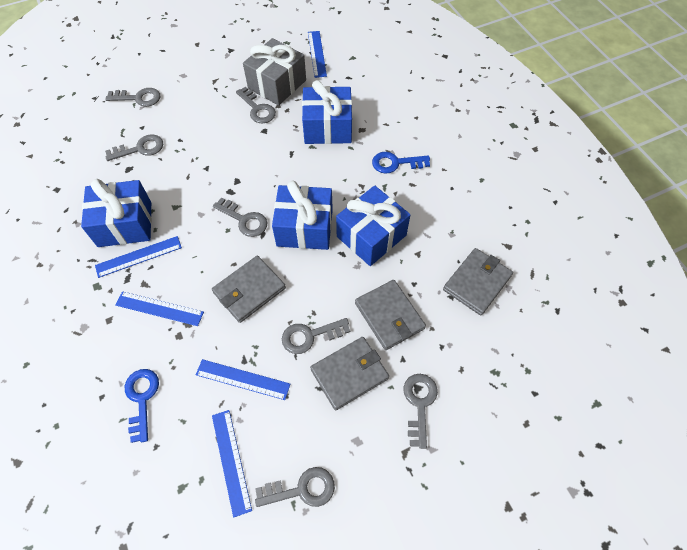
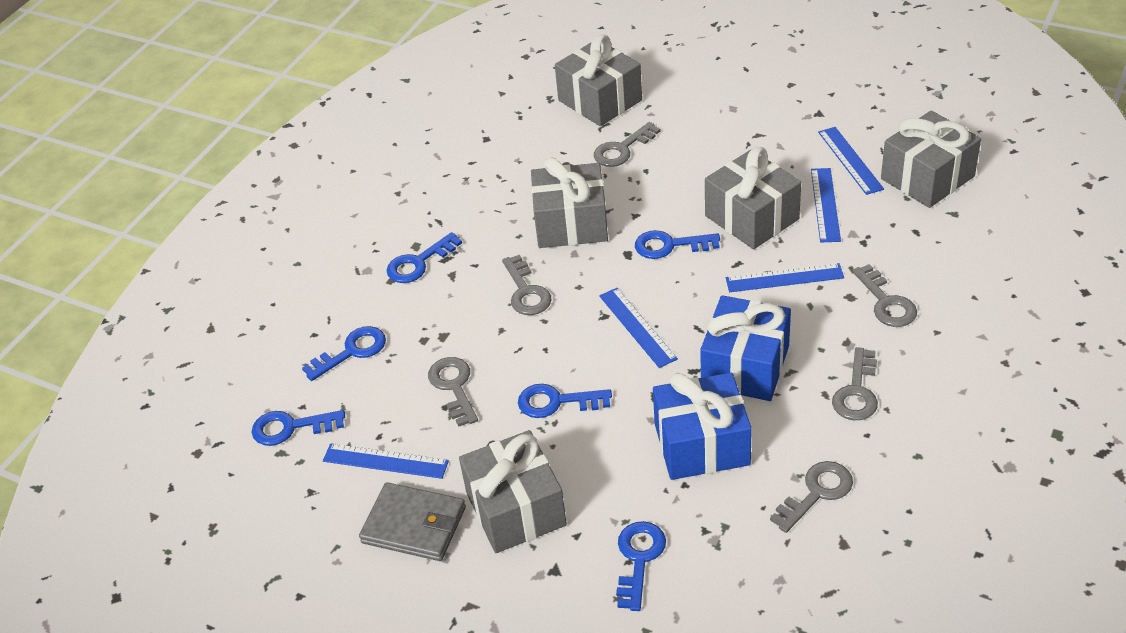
blue gift: 4 -> 2
blue key: 2 -> 6
grey gift: 1 -> 5
grey key: 7 -> 6
grey wallet: 4 -> 1

